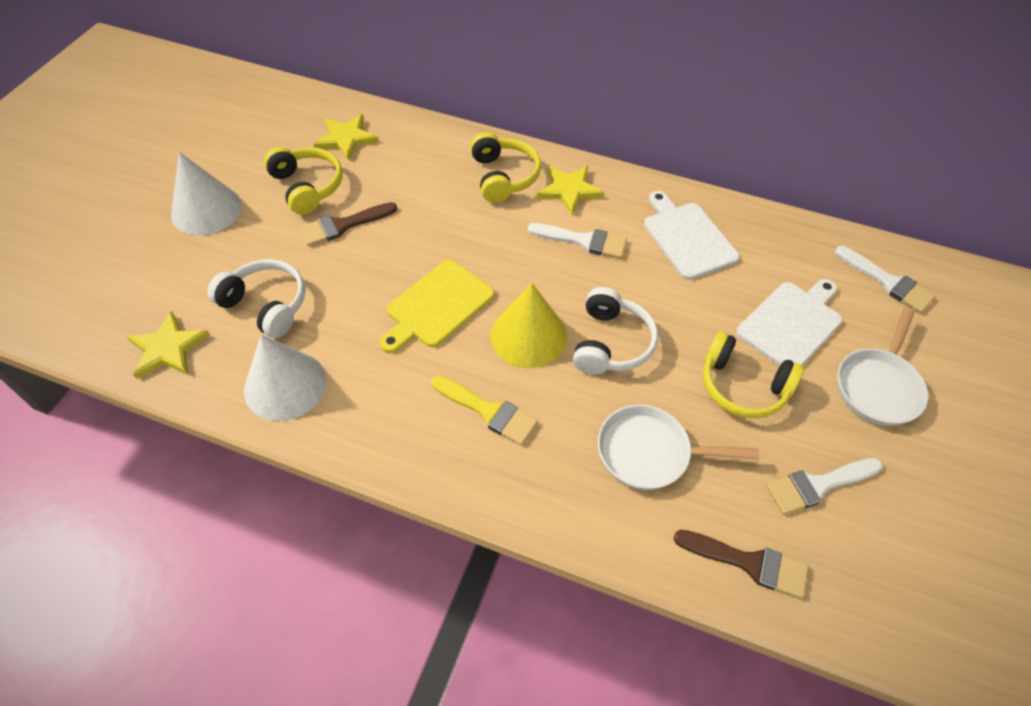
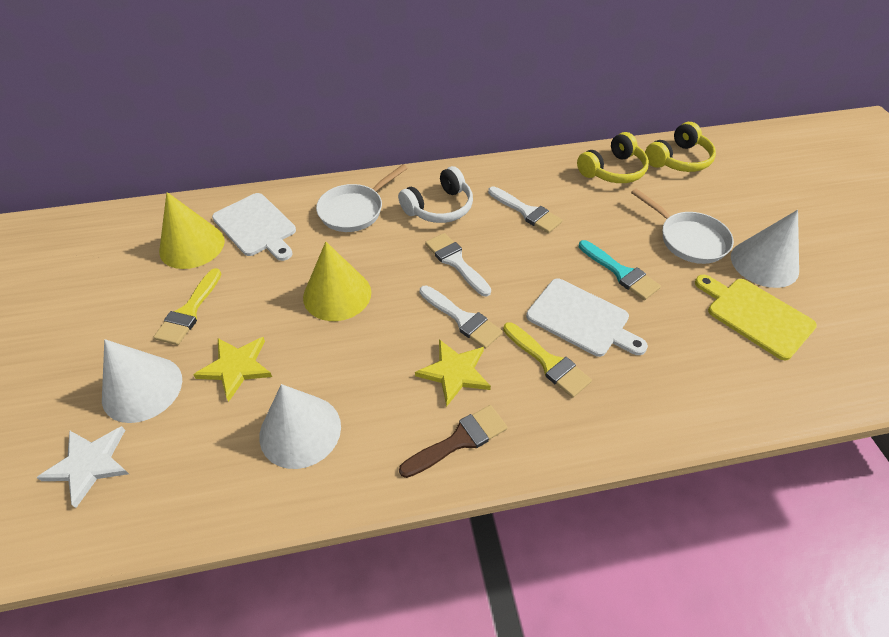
brown brush: 2 -> 1
turquoise brush: 0 -> 1
white cone: 2 -> 3
white headphones: 2 -> 1
white star: 0 -> 1
yellow brush: 1 -> 2
yellow cone: 1 -> 2
yellow headphones: 3 -> 2
yellow star: 3 -> 2

